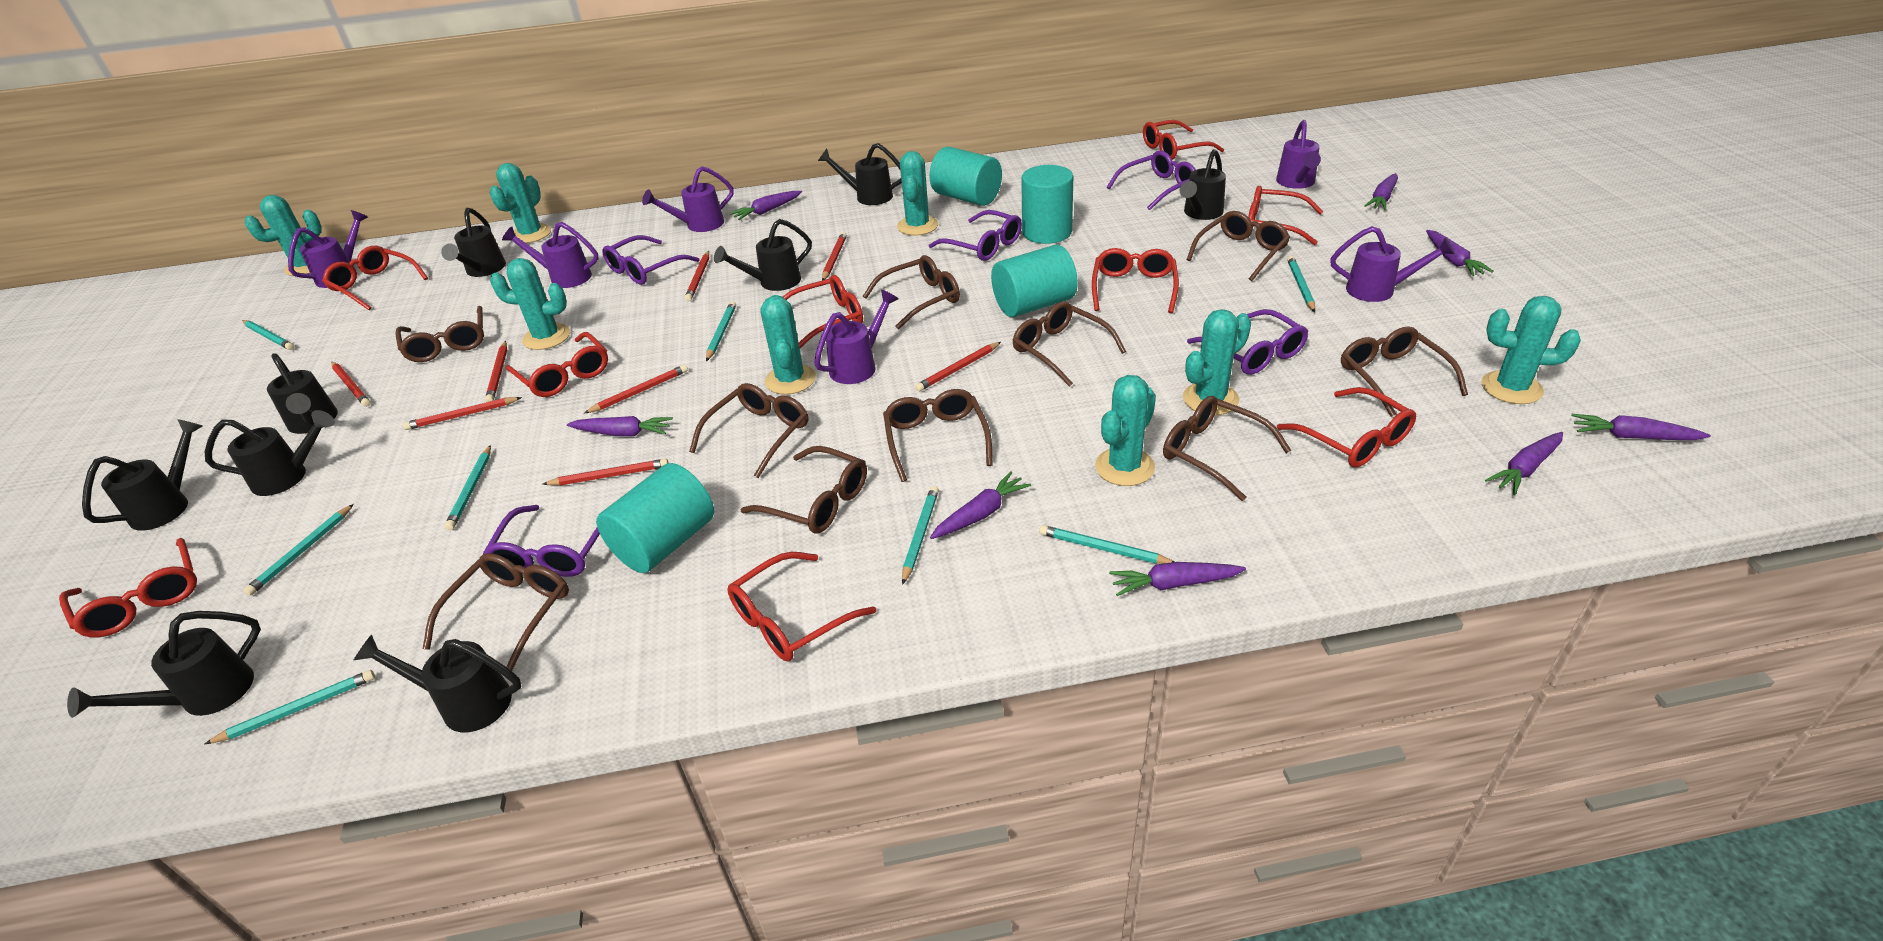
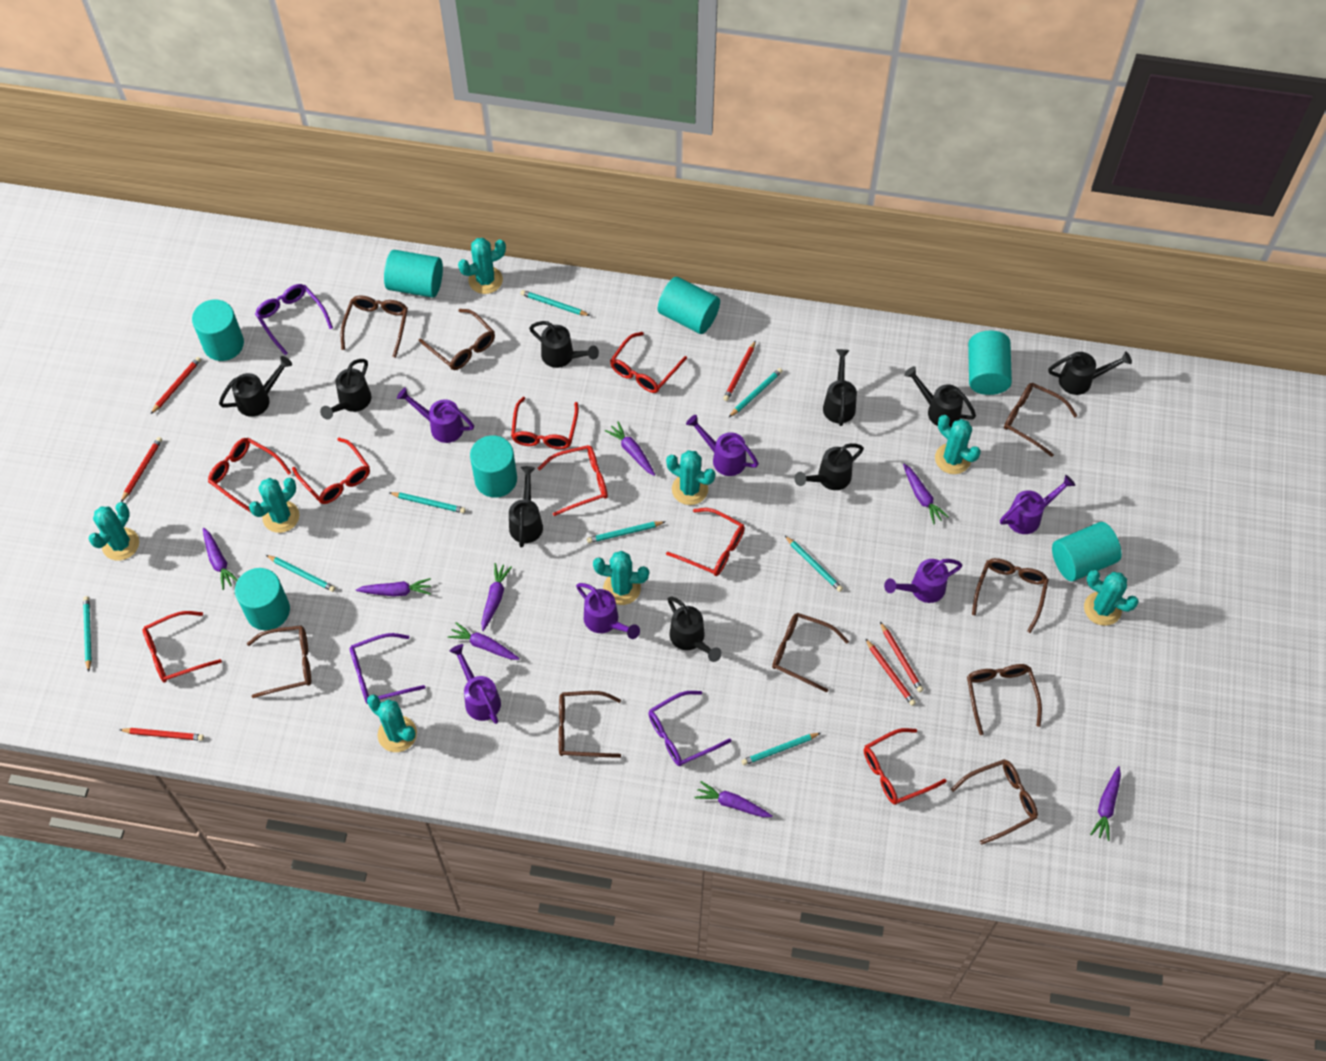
brown glasses: 10 -> 9
purple glasses: 5 -> 3
red glasses: 9 -> 8
red pencil: 8 -> 6
turquoise cylinder: 4 -> 7

